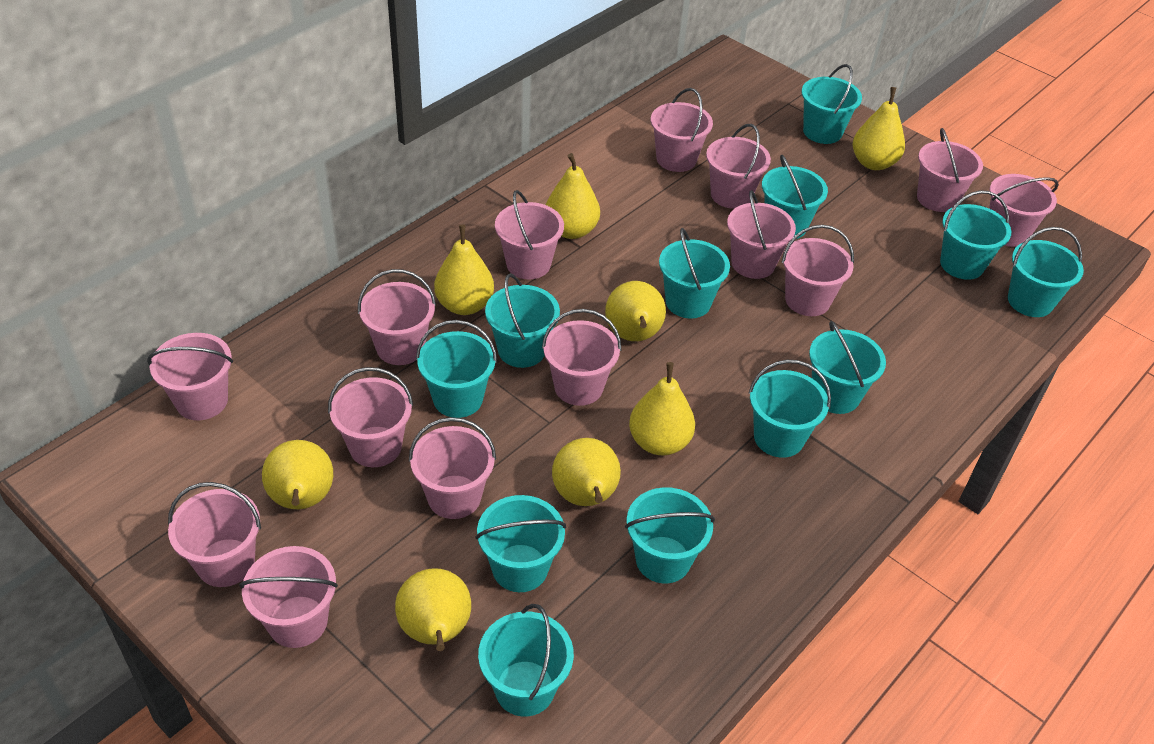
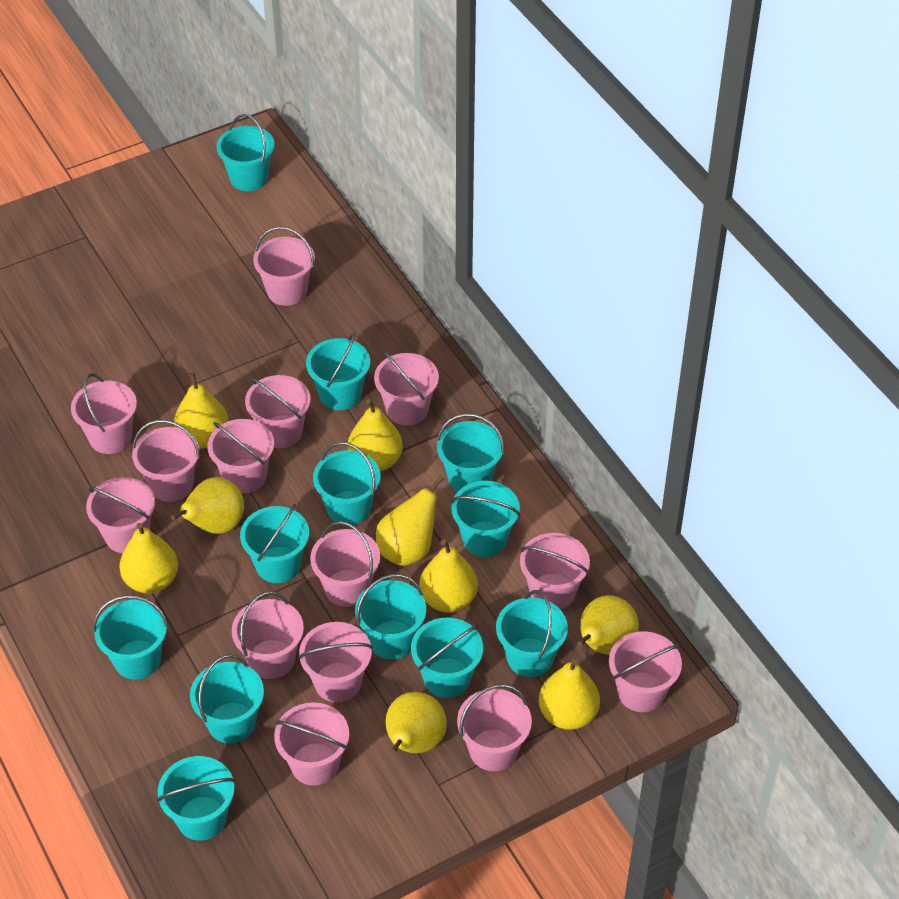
yellow pear: 8 -> 9

